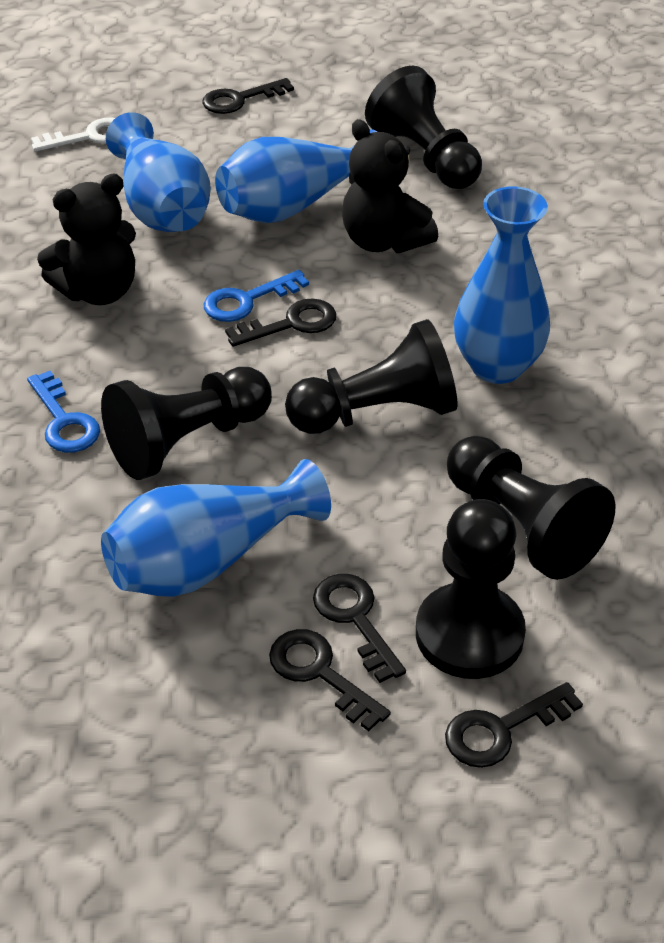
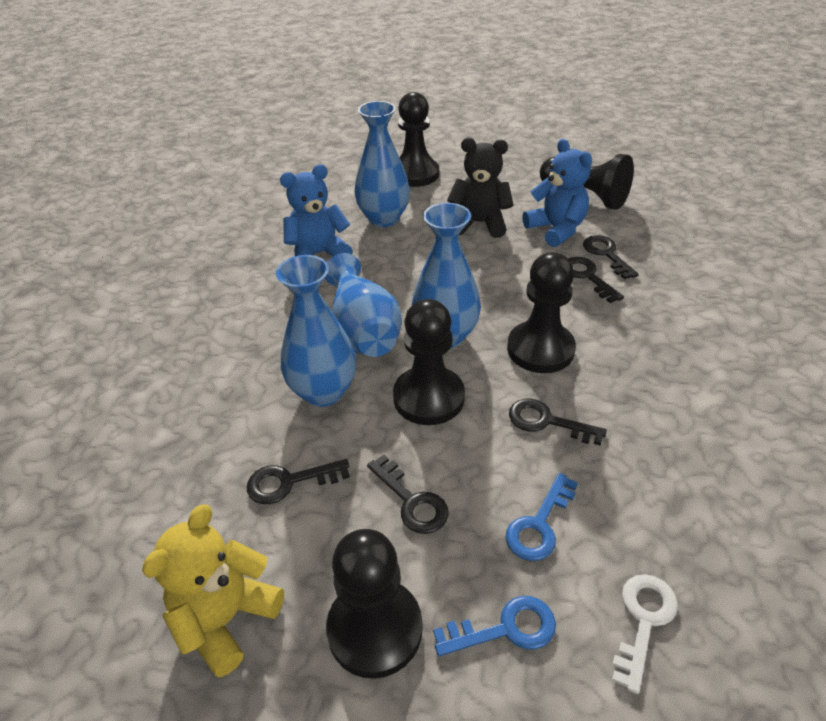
black teddy bear: 2 -> 1
blue teddy bear: 0 -> 2
yellow teddy bear: 0 -> 1

